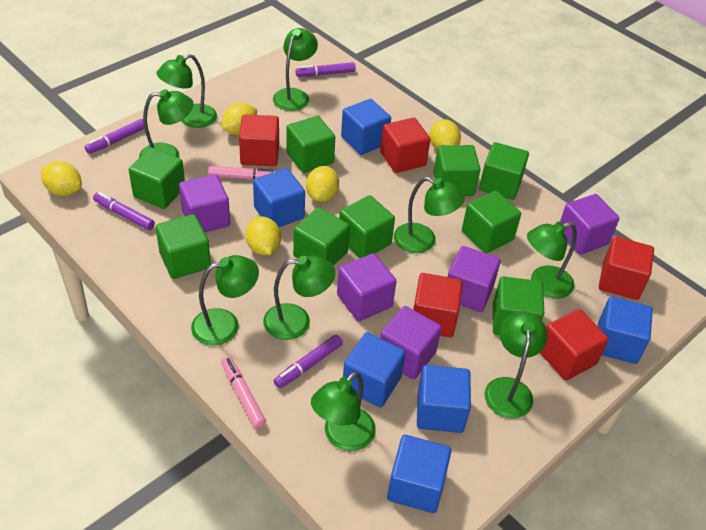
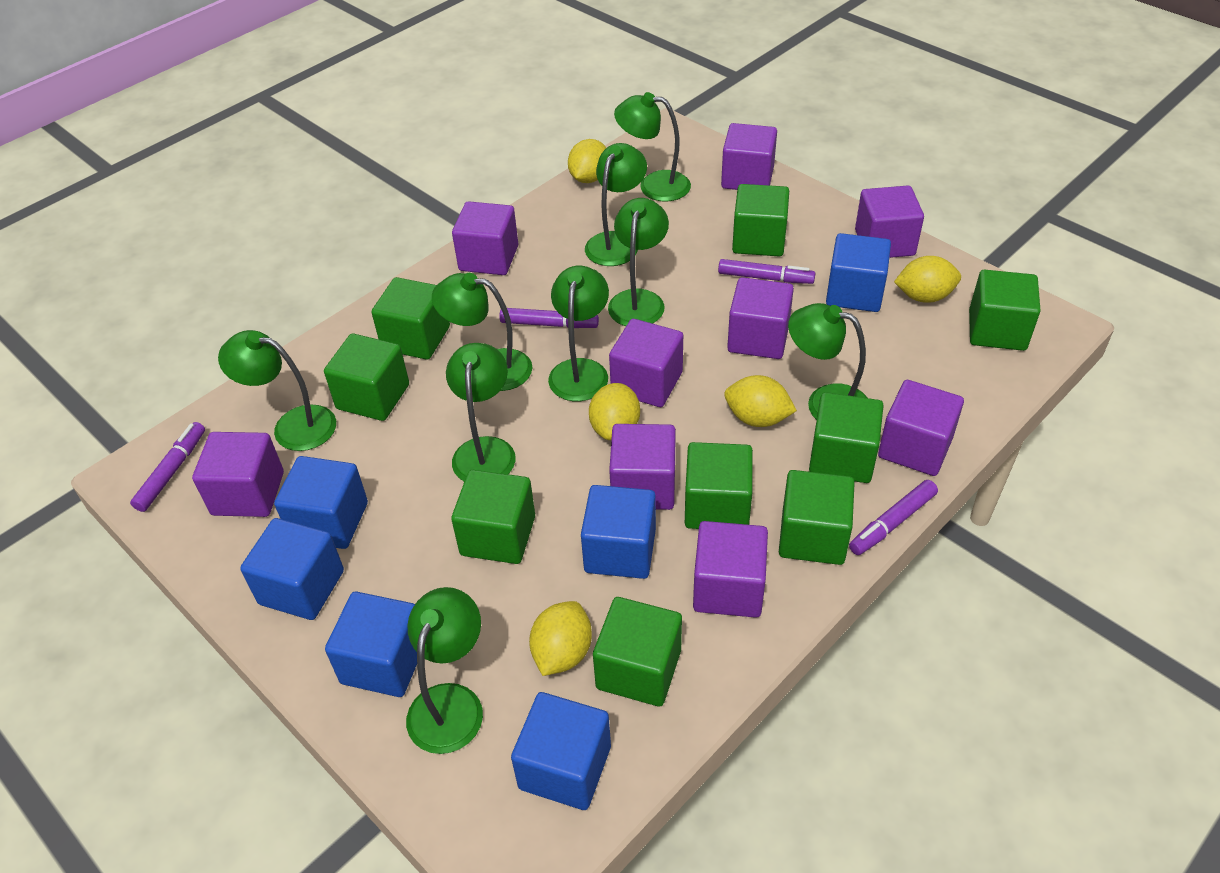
pink marker: 2 -> 0
purple cube: 5 -> 9
red cube: 5 -> 0

